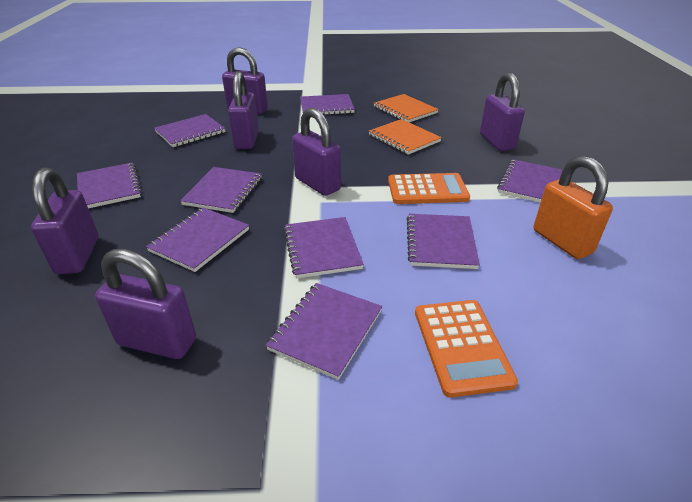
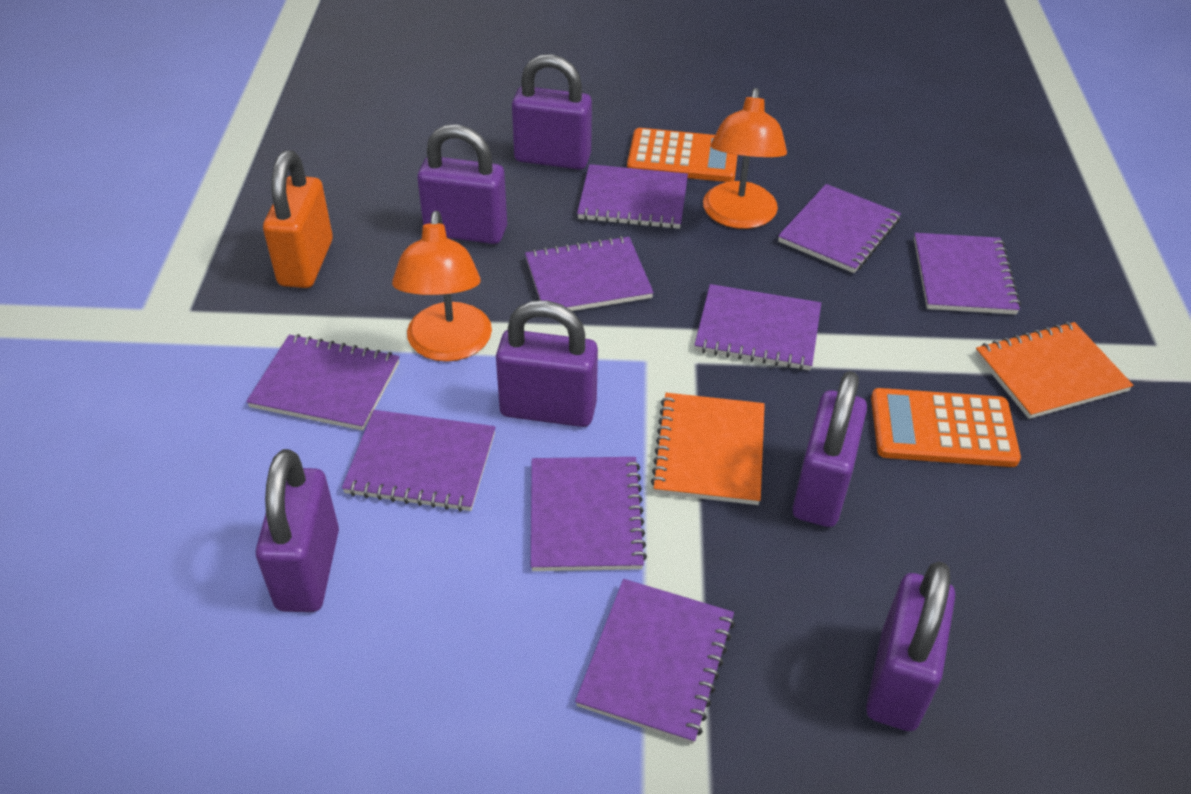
orange lamp: 0 -> 2

